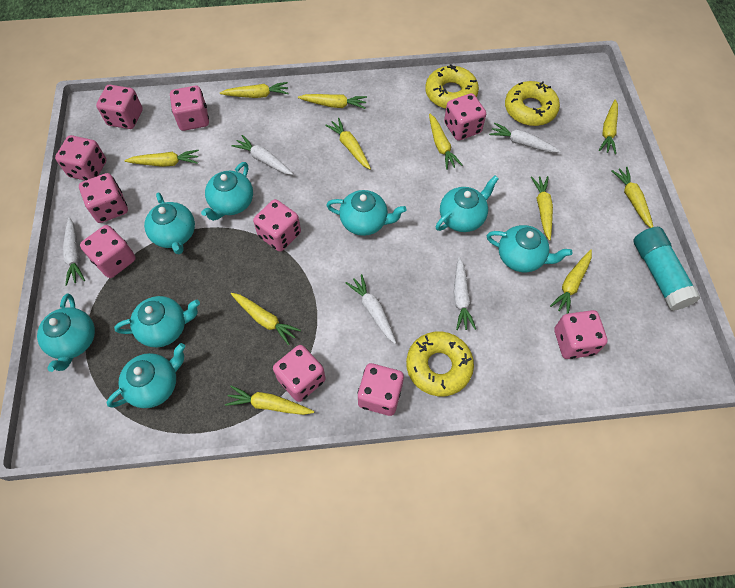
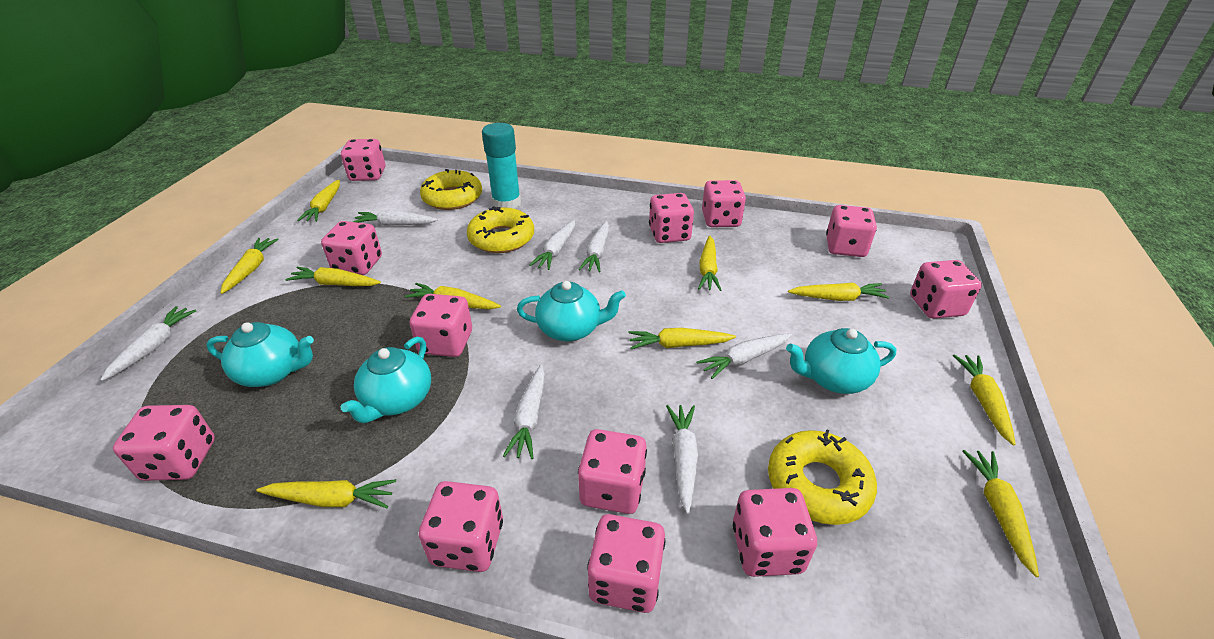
pink dice: 10 -> 12
turquoise teapot: 8 -> 4
white carrot: 5 -> 7
yellow carrot: 11 -> 10

